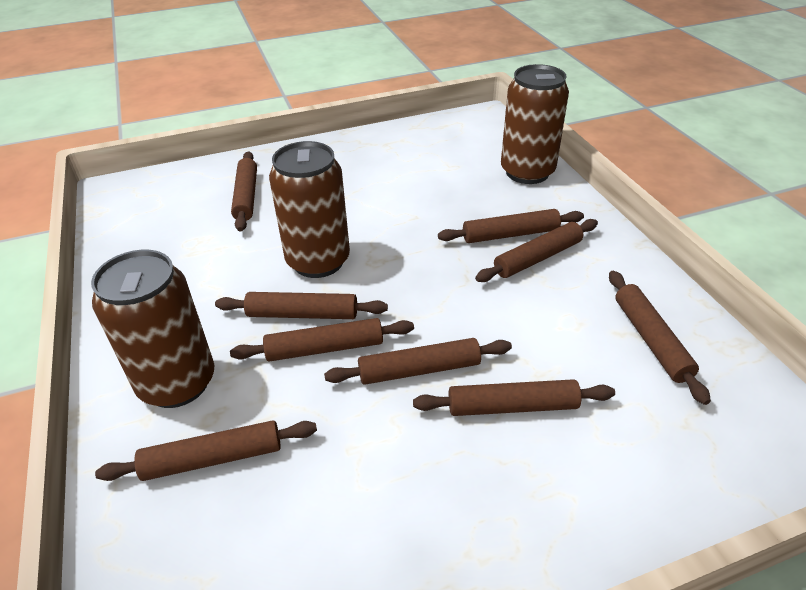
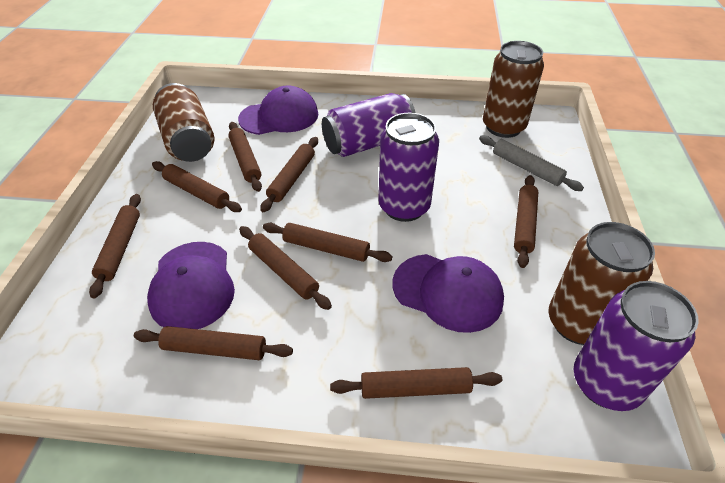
grey rolling pin: 0 -> 1
purple can: 0 -> 3
purple cap: 0 -> 3

